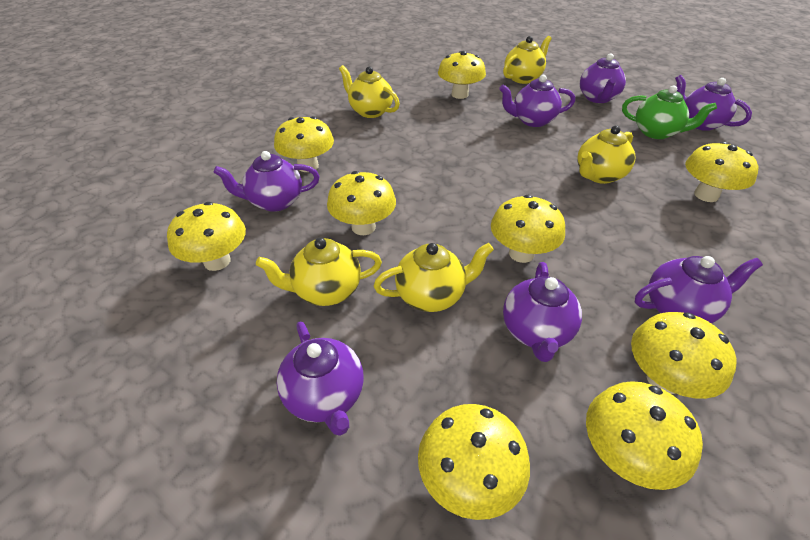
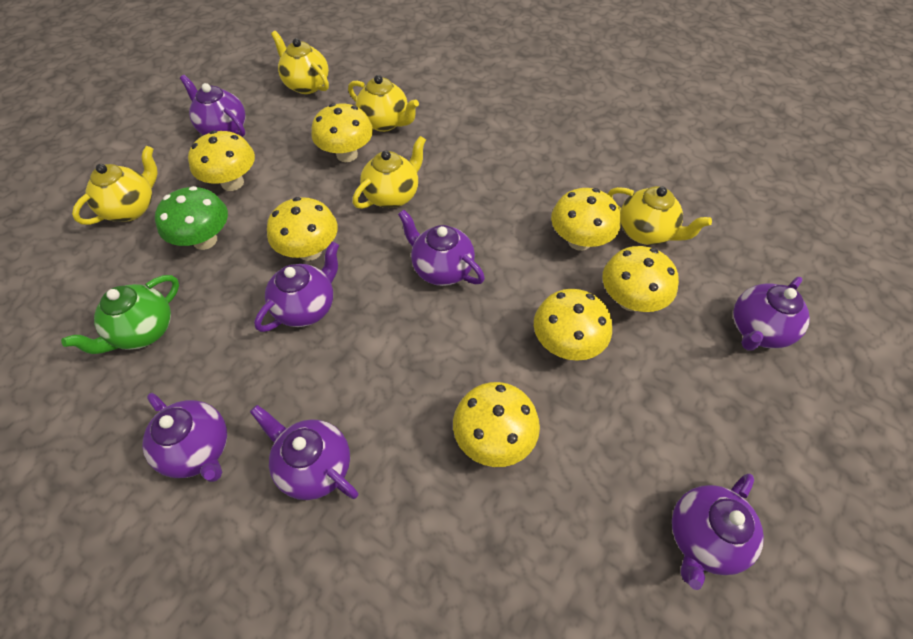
green mushroom: 0 -> 1
yellow mushroom: 9 -> 7

